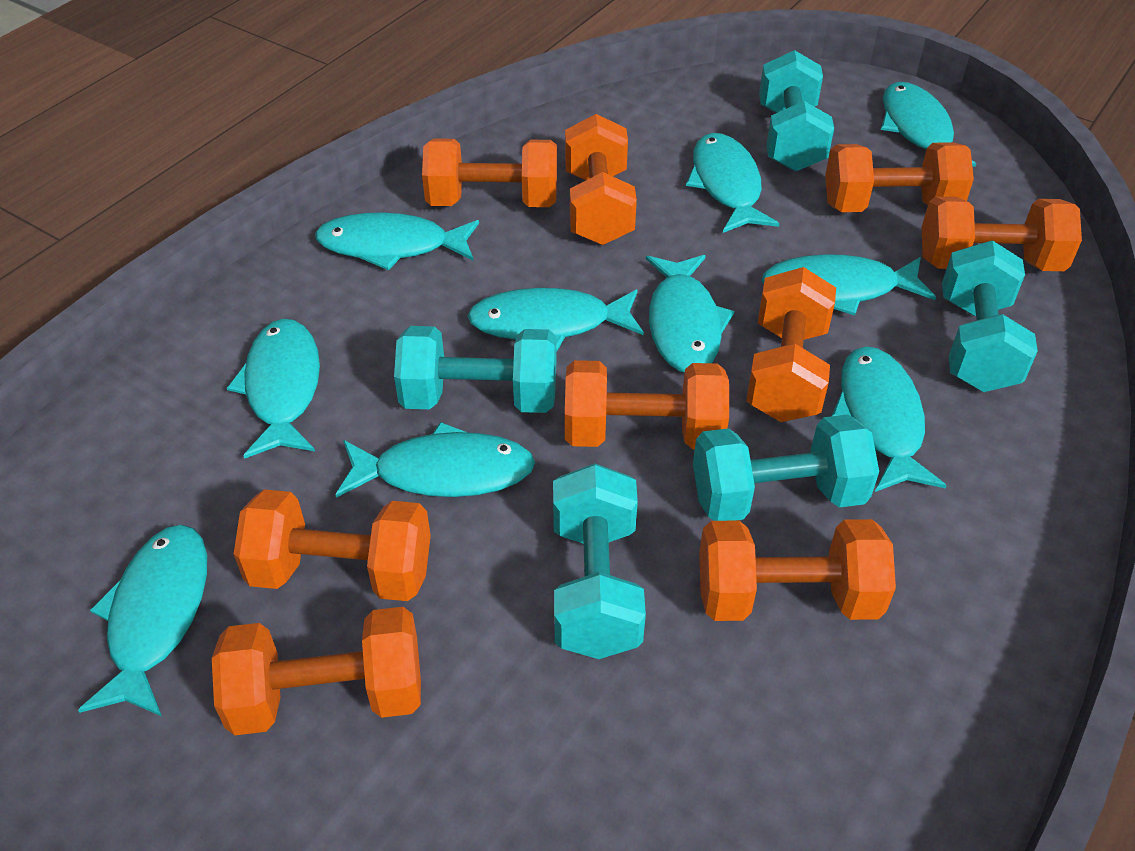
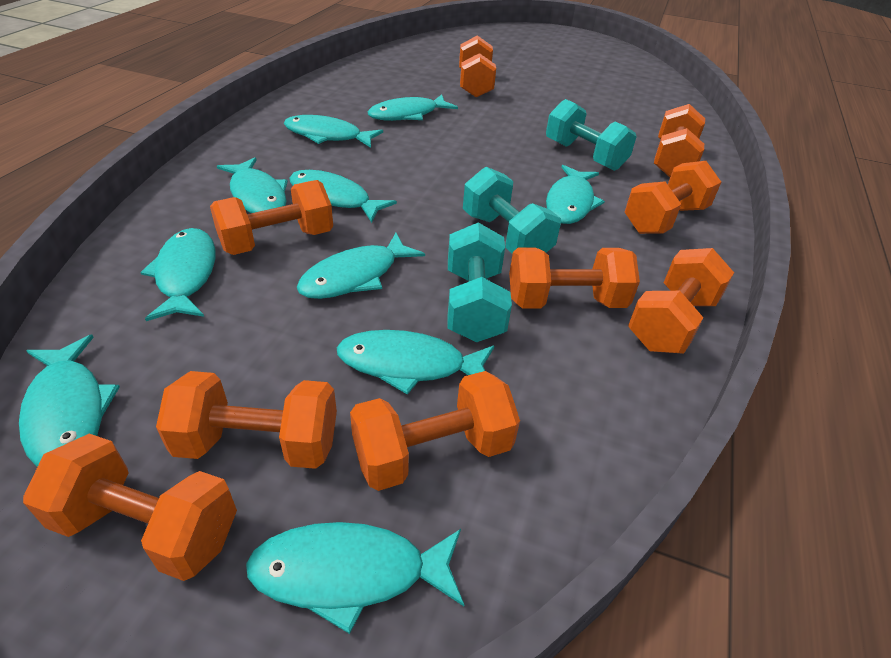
turquoise dumbbell: 5 -> 3

